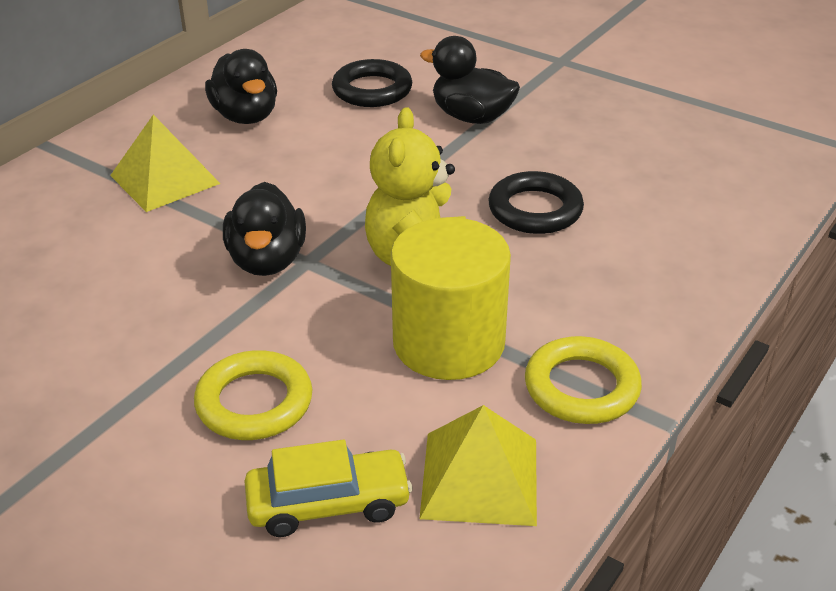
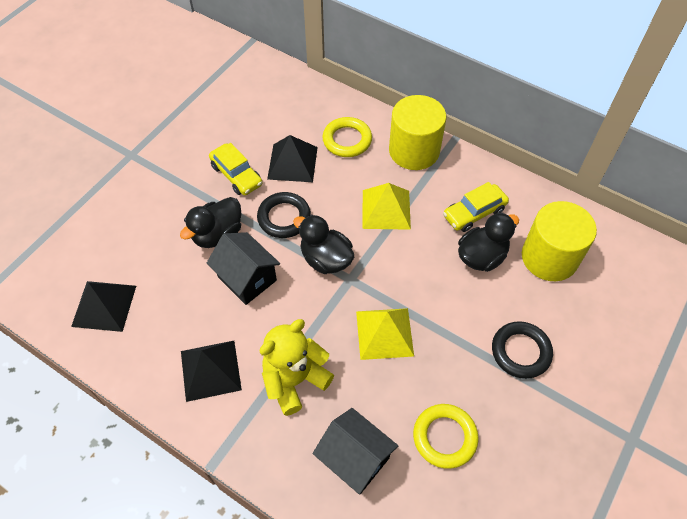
black house: 0 -> 2
black pyramid: 0 -> 3
yellow car: 1 -> 2
yellow cylinder: 1 -> 2

